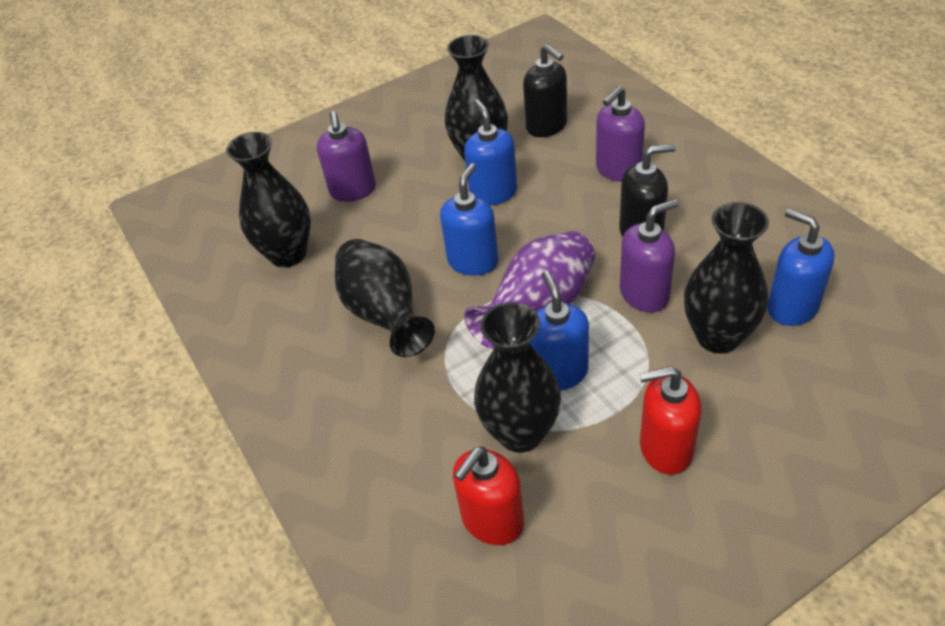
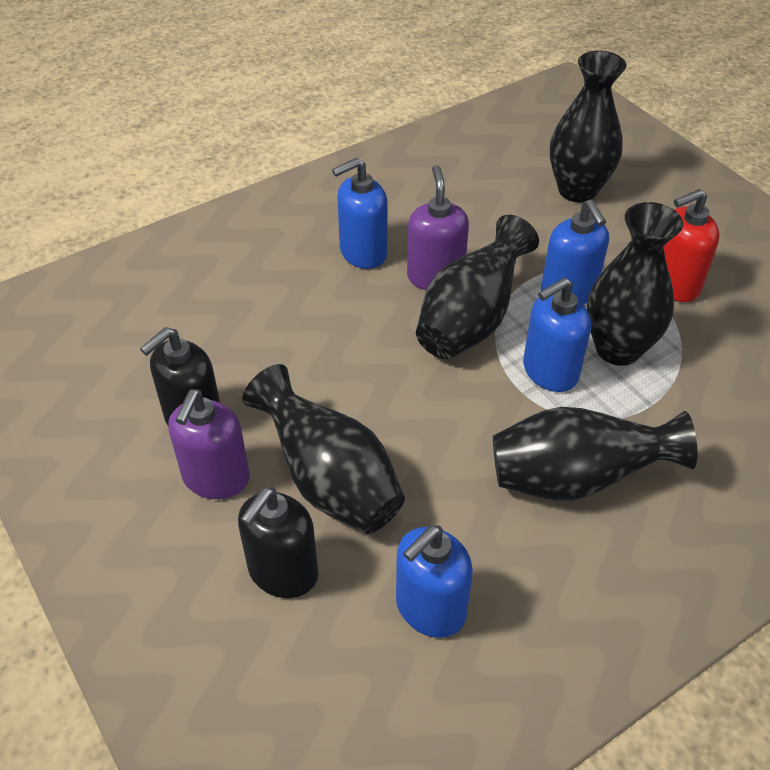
purple soap dispenser: 3 -> 2
purple vase: 1 -> 0
red soap dispenser: 2 -> 1

